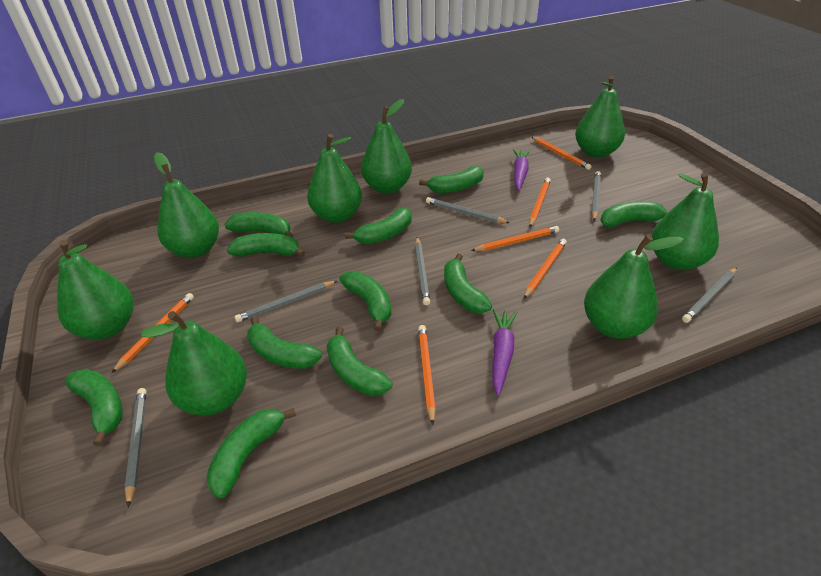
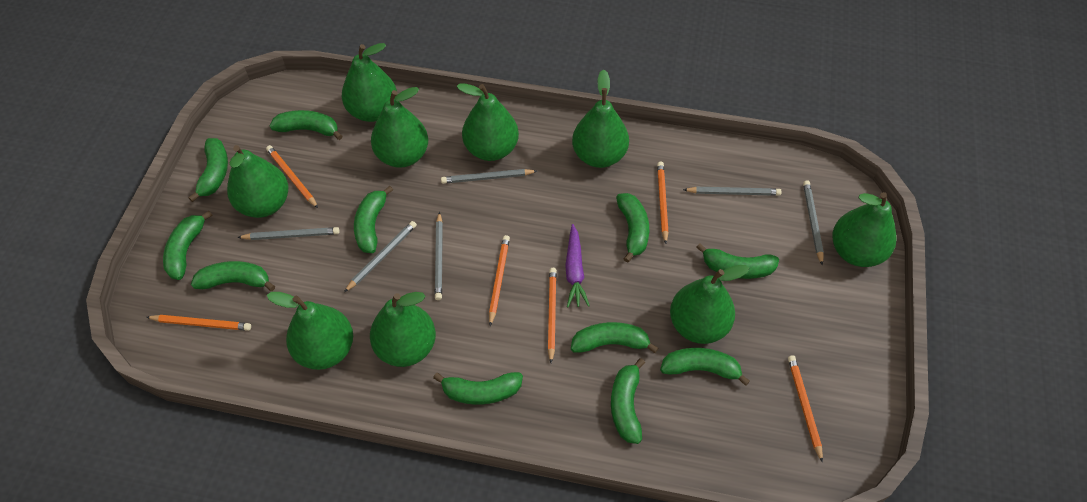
green pear: 8 -> 9
purple carrot: 2 -> 1

